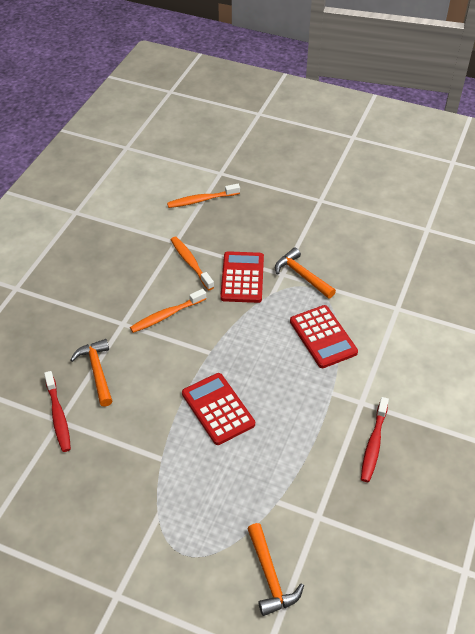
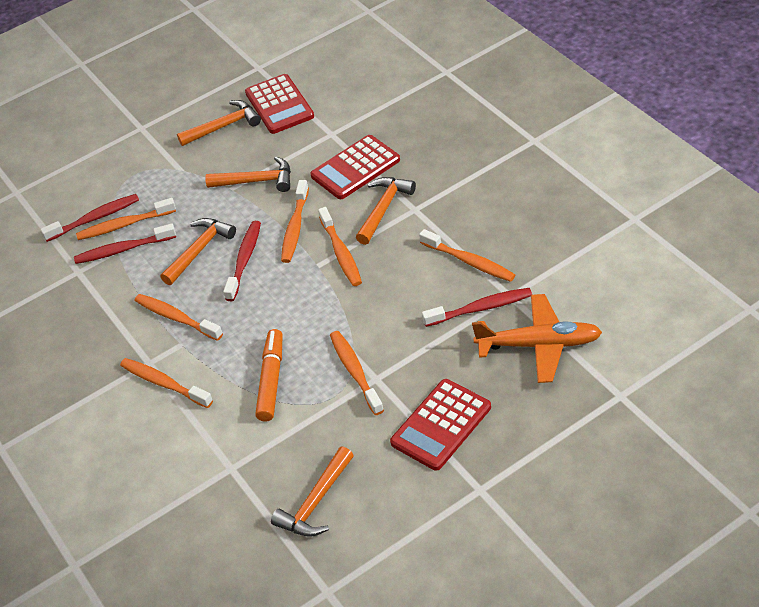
orange hammer: 3 -> 5
orange marker: 0 -> 1
orange plane: 0 -> 1
orange toothbrush: 3 -> 7
red toothbrush: 2 -> 4

